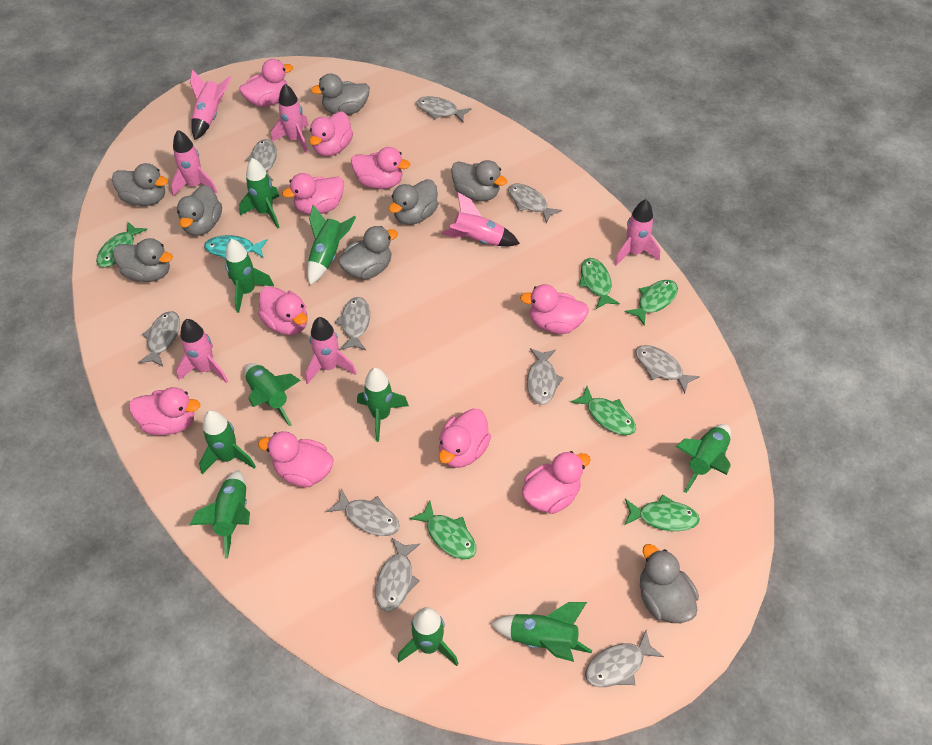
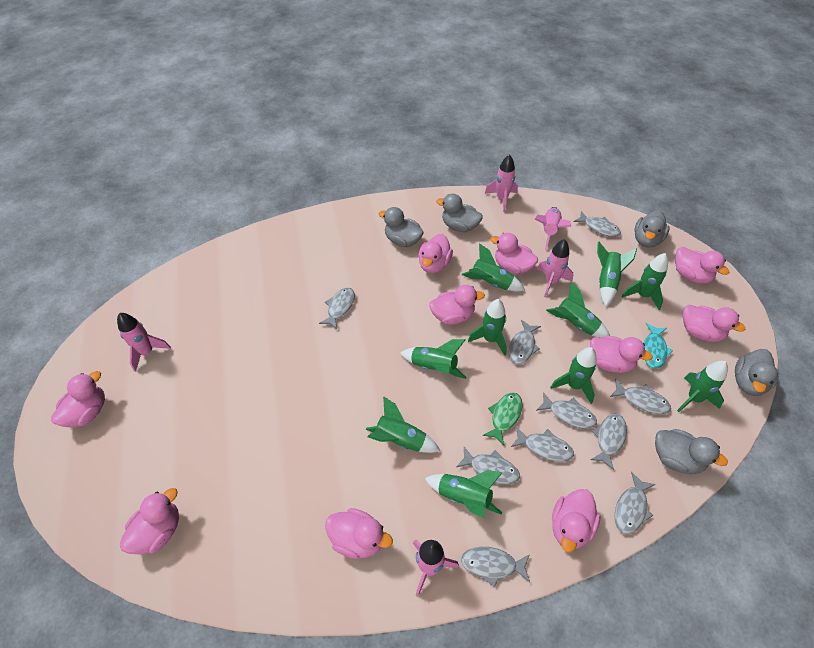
green fish: 6 -> 1
grey duck: 8 -> 5
pink rocket: 7 -> 5

